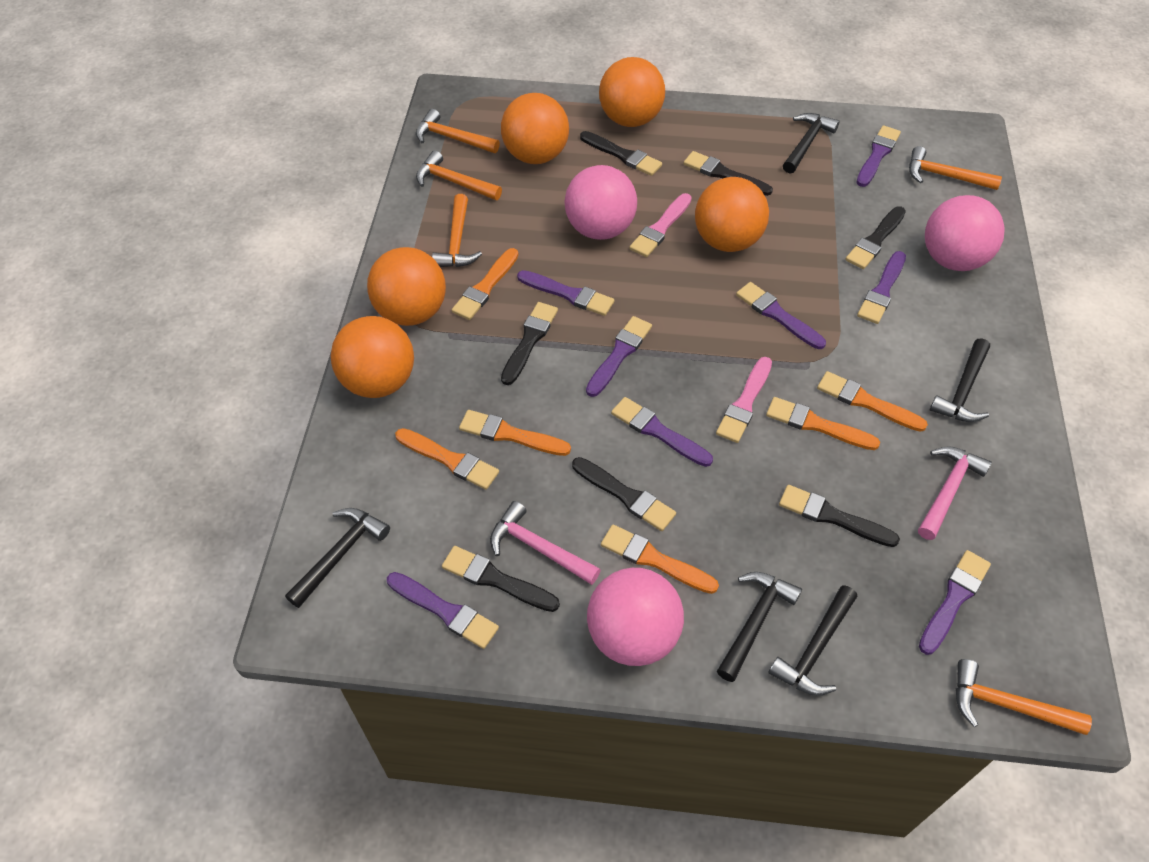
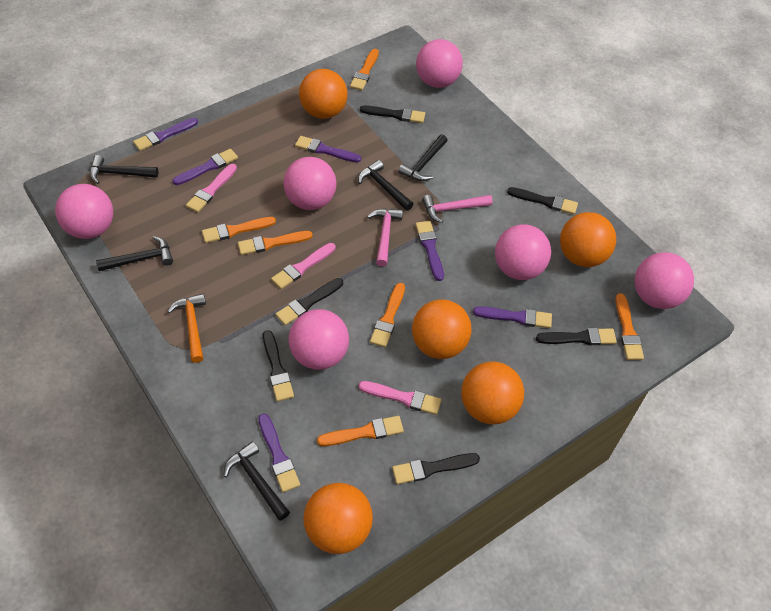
black brush: 7 -> 6
orange hammer: 5 -> 1
pink ball: 3 -> 6
pink brush: 2 -> 3
purple brush: 8 -> 6

